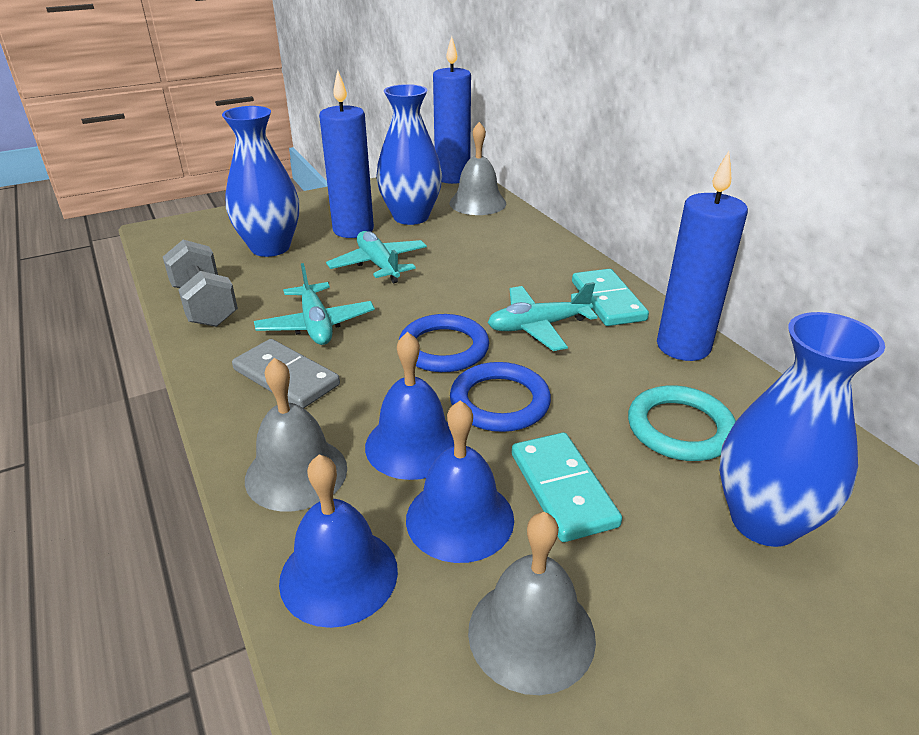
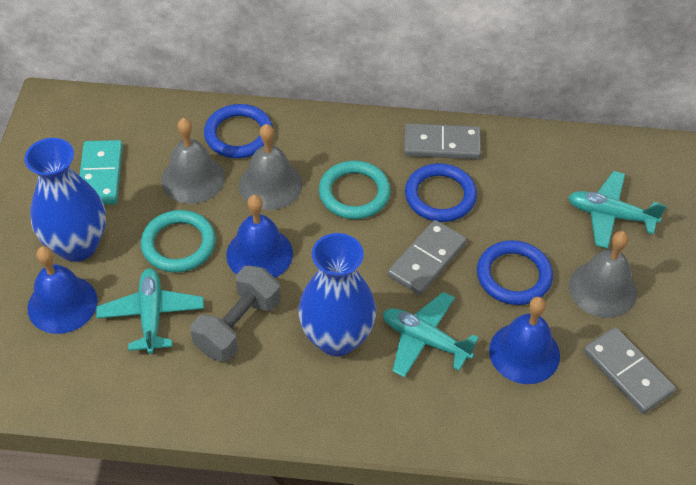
blue candle: 3 -> 0
blue ring: 2 -> 3
blue vase: 3 -> 2
grey domino: 1 -> 3
turquoise domino: 2 -> 1
turquoise ring: 1 -> 2

